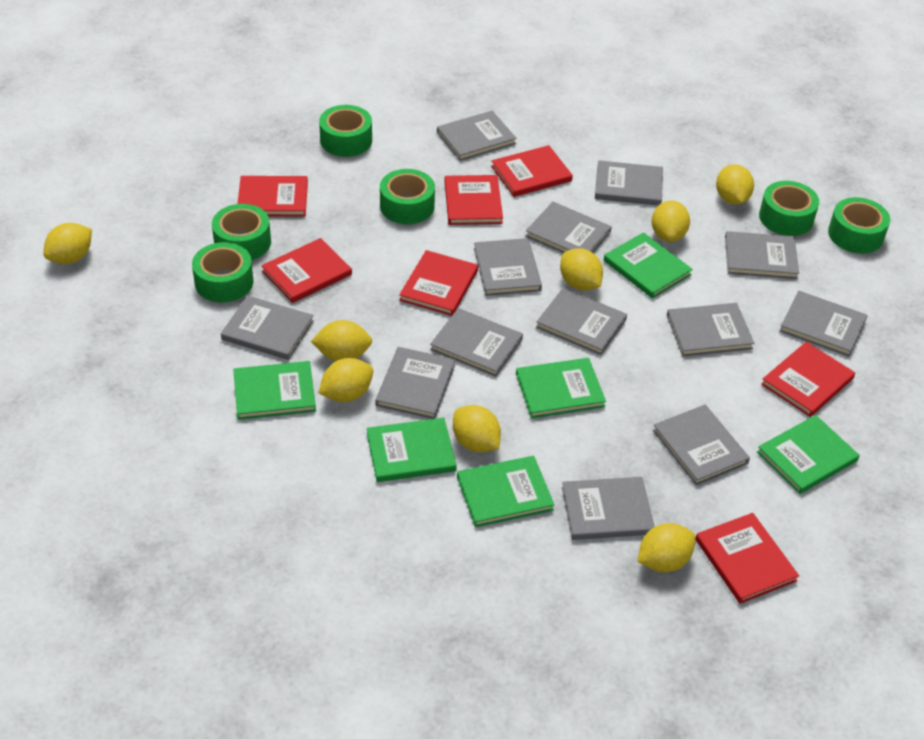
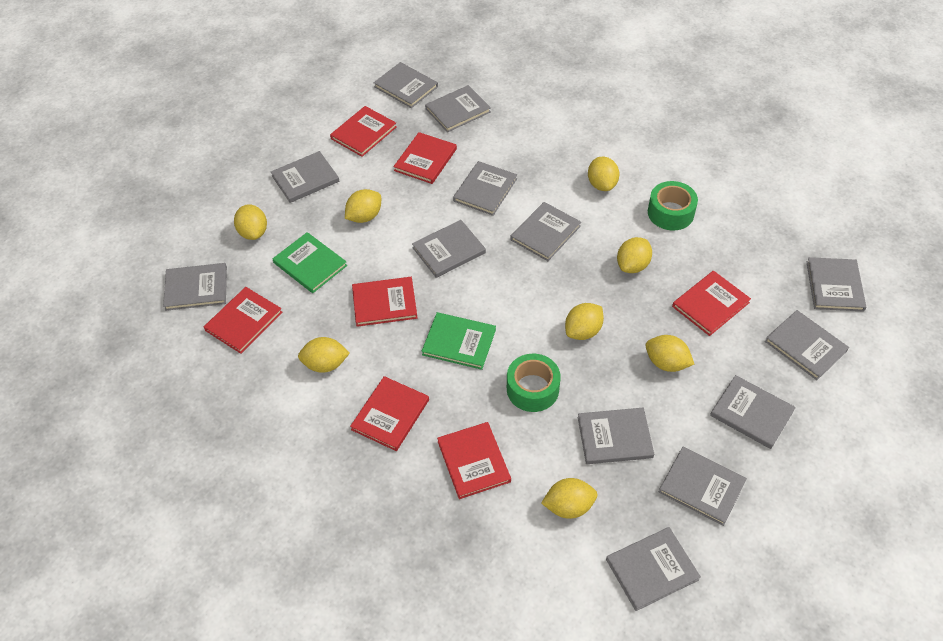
green book: 6 -> 2
green tape: 6 -> 2

